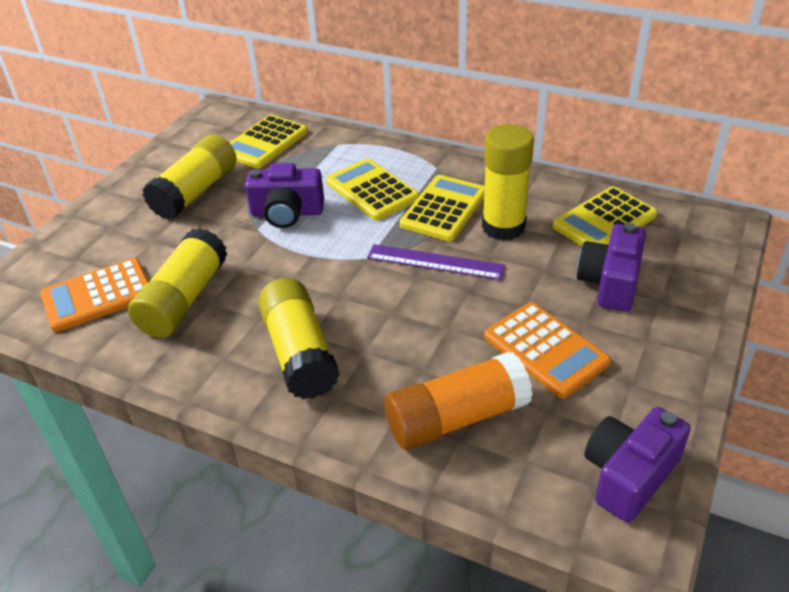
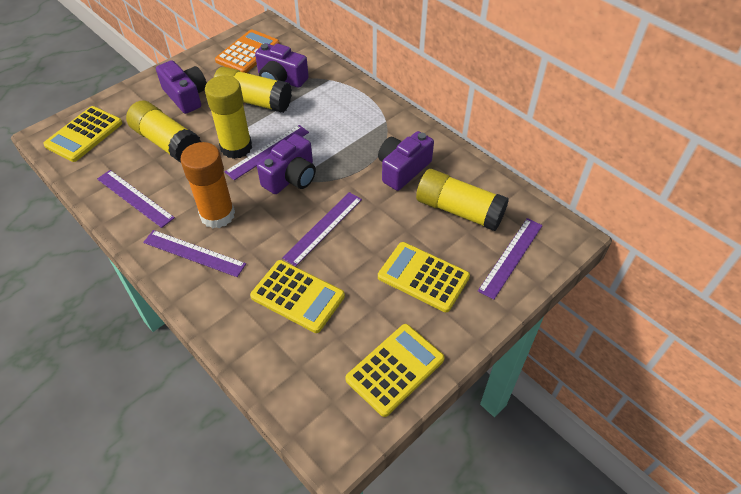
orange calculator: 2 -> 1
purple camera: 3 -> 4
purple ruler: 1 -> 5

